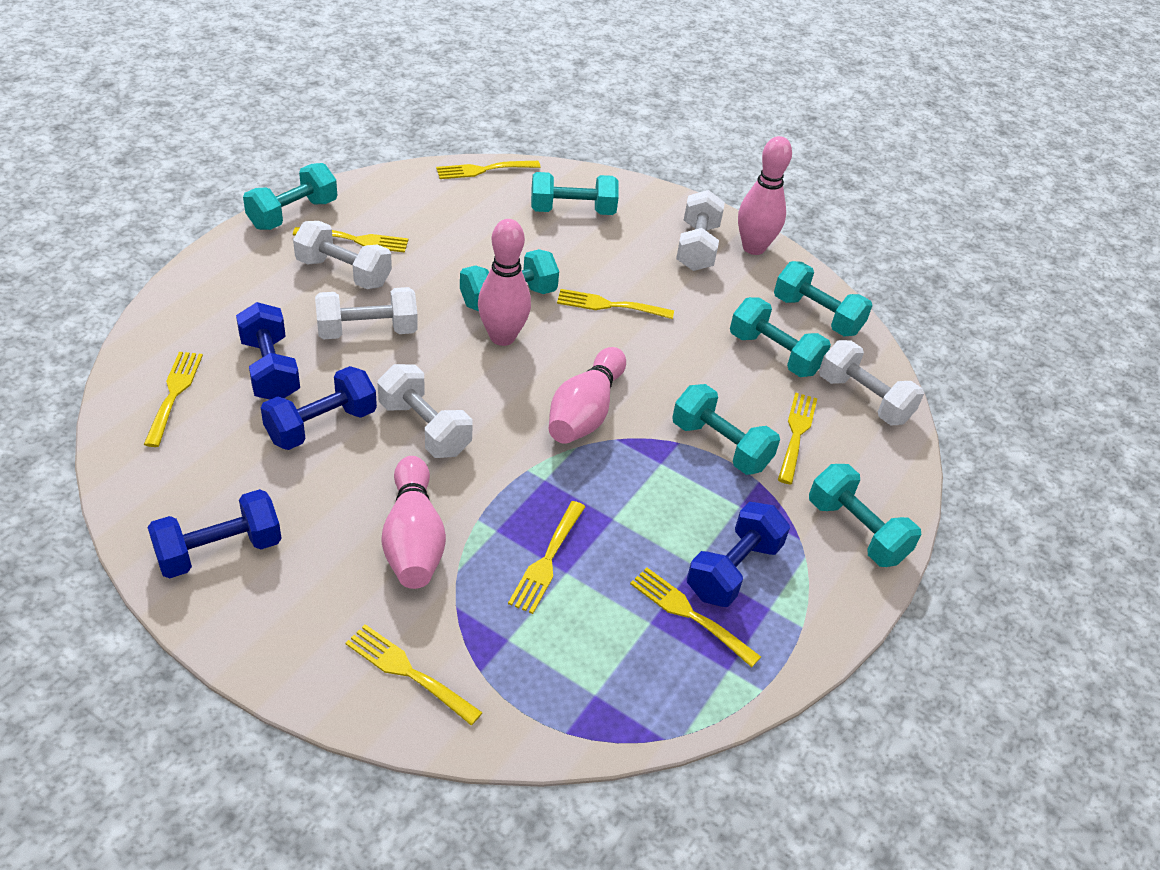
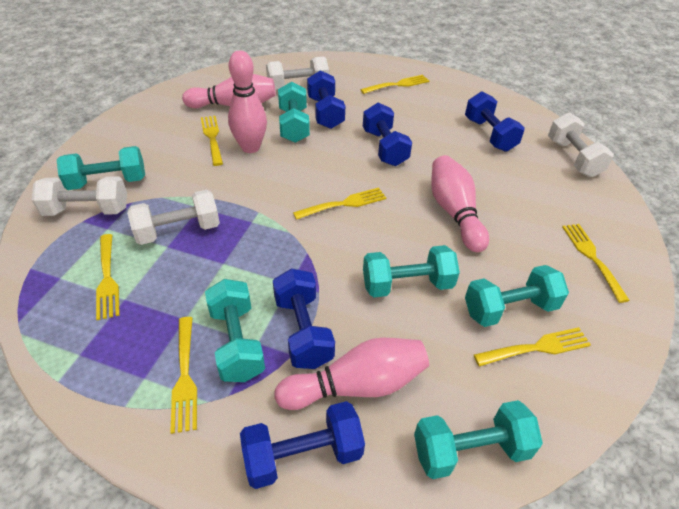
blue dumbbell: 4 -> 5
turquoise dumbbell: 7 -> 6
white dumbbell: 5 -> 4
yellow fork: 8 -> 7

